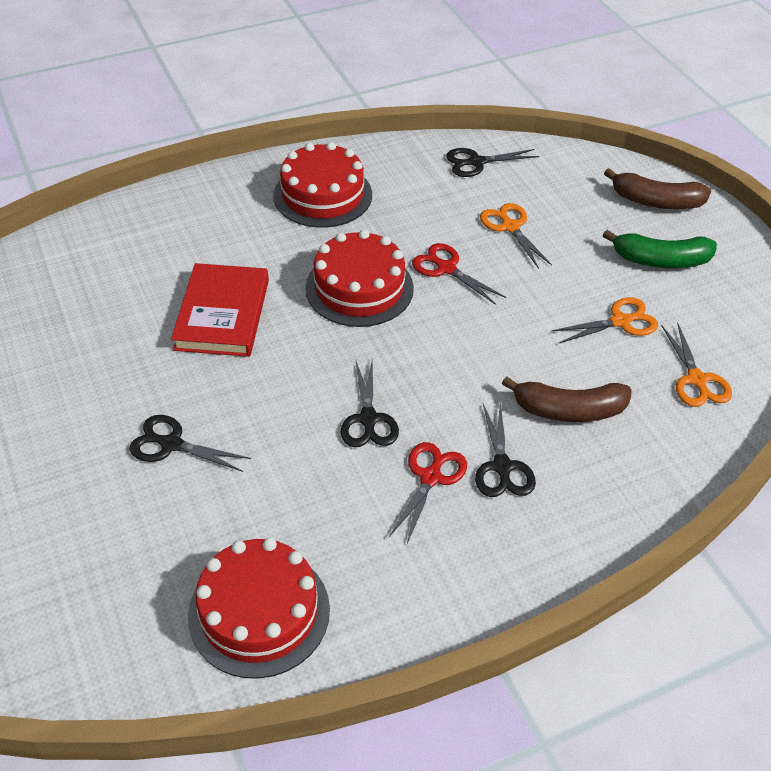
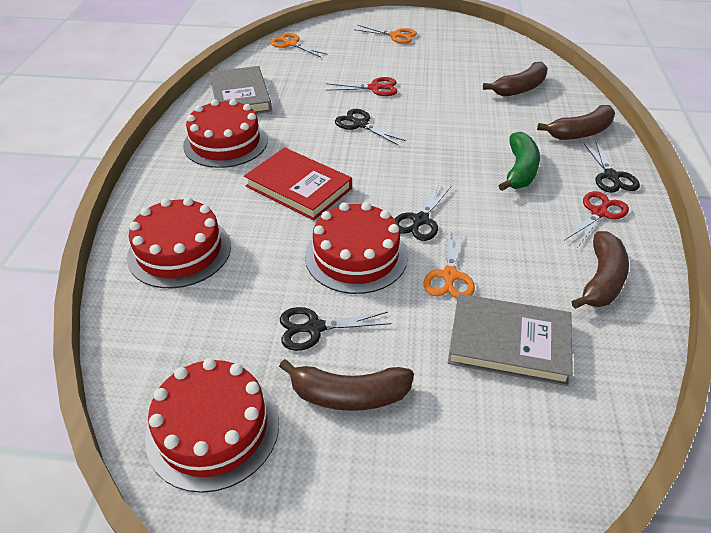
brown banana: 2 -> 4
grey book: 0 -> 2
red cake: 3 -> 4

